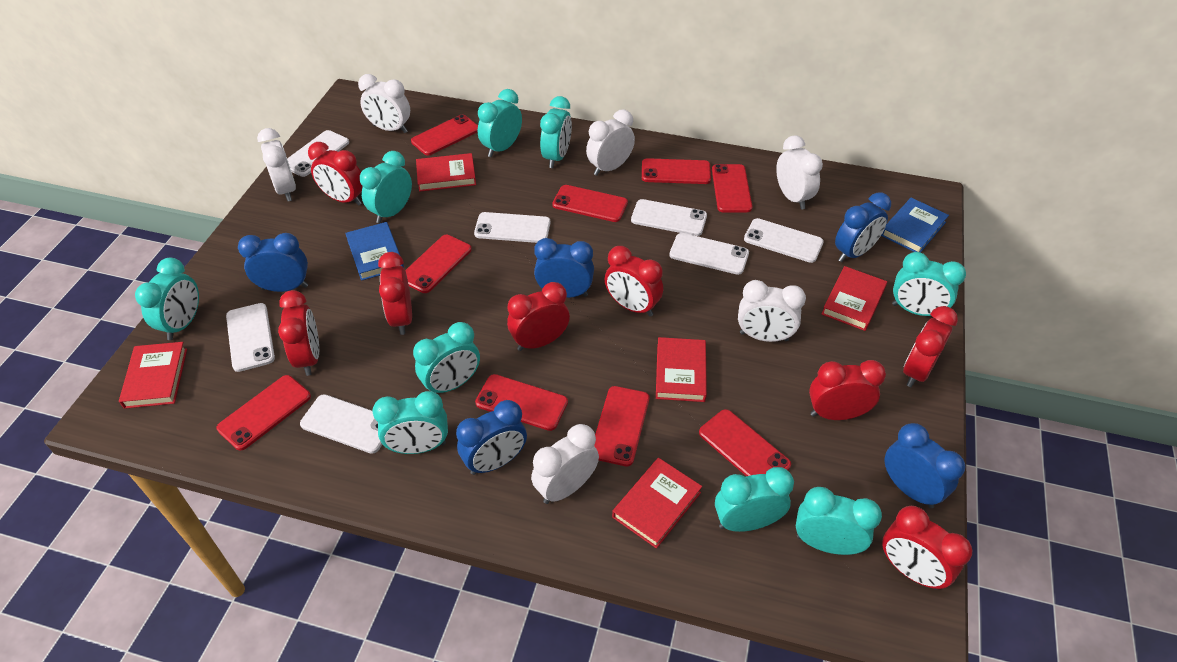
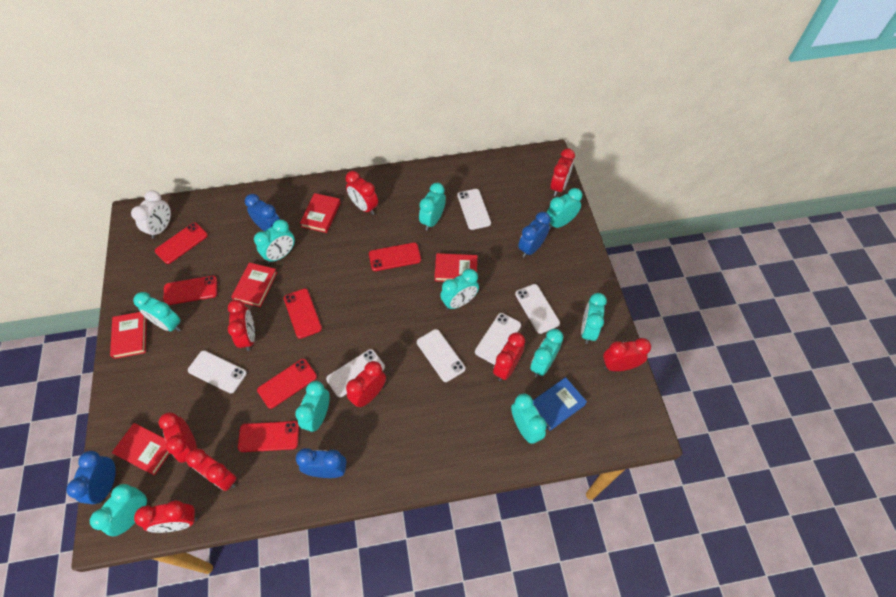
blue book: 2 -> 1
blue clock: 5 -> 4
red clock: 8 -> 9
red phone: 9 -> 6
turquoise clock: 9 -> 10
white clock: 6 -> 1
white phone: 7 -> 6

